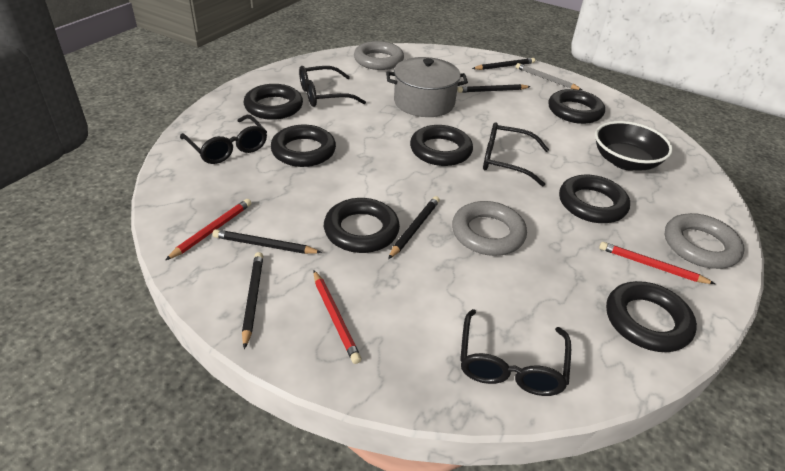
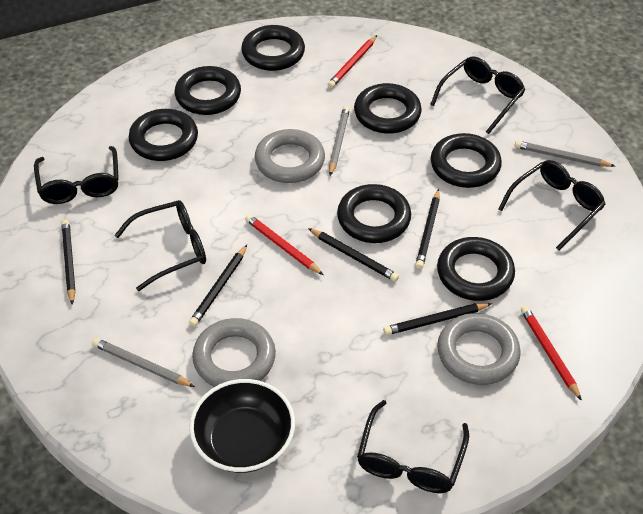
black glasses: 4 -> 5
grey pencil: 1 -> 3
grey pot: 1 -> 0

